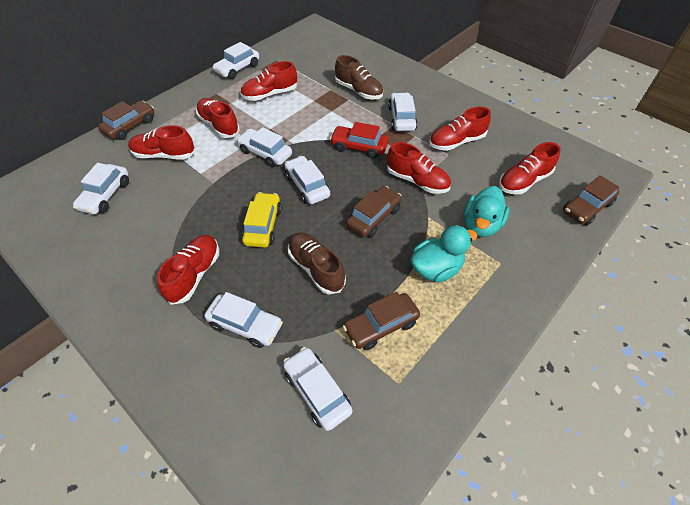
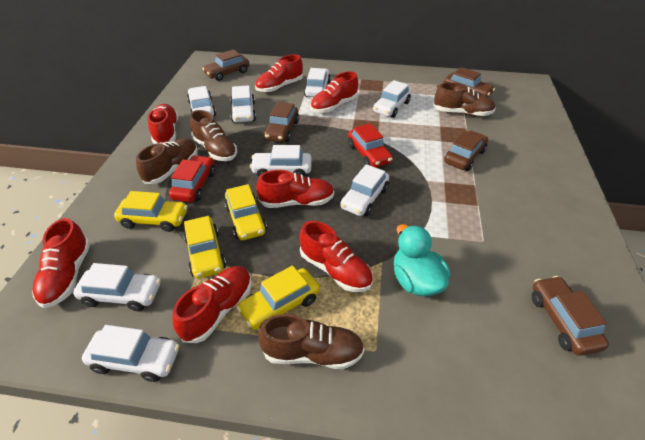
brown car: 4 -> 5
brown shoe: 2 -> 4
red car: 1 -> 2
turquoise duck: 2 -> 1
white car: 7 -> 8
yellow car: 1 -> 4

